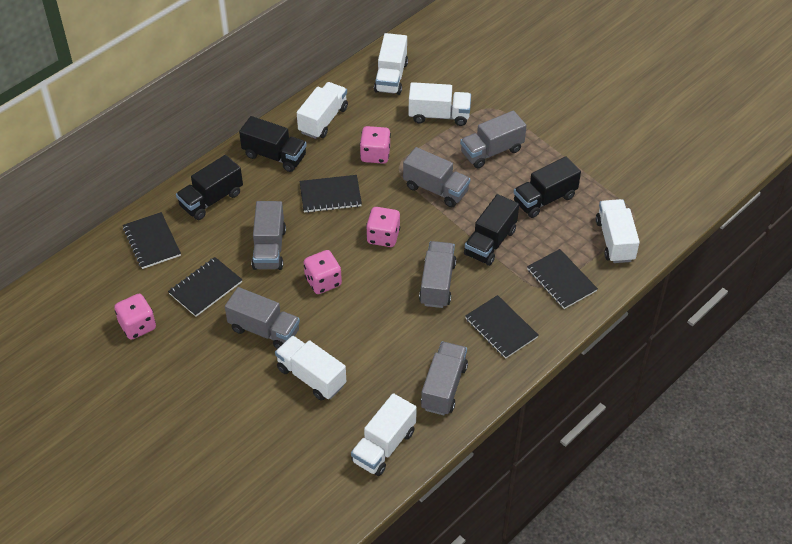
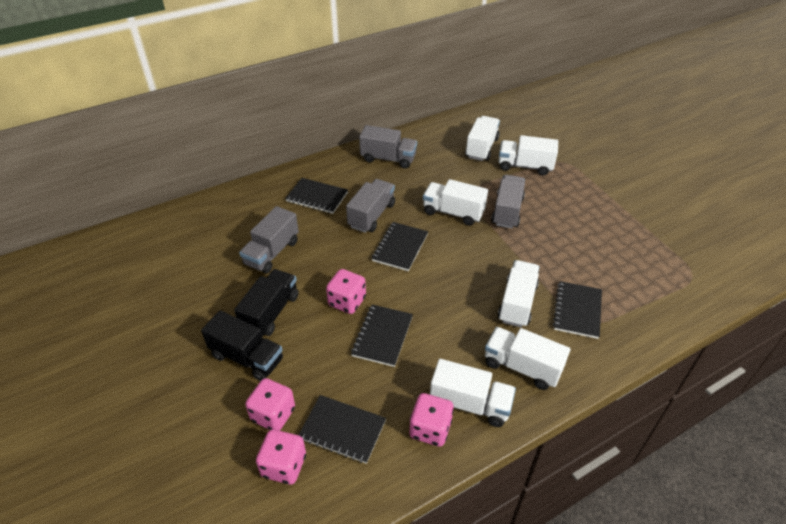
black truck: 4 -> 2
grey truck: 6 -> 4

